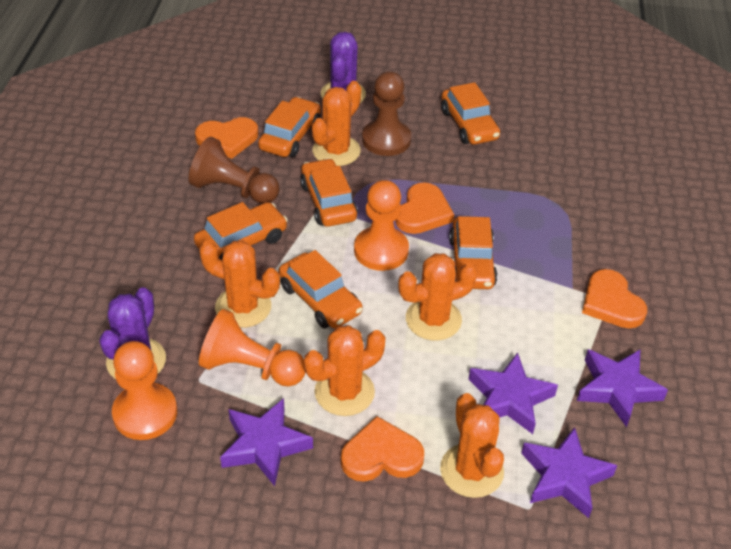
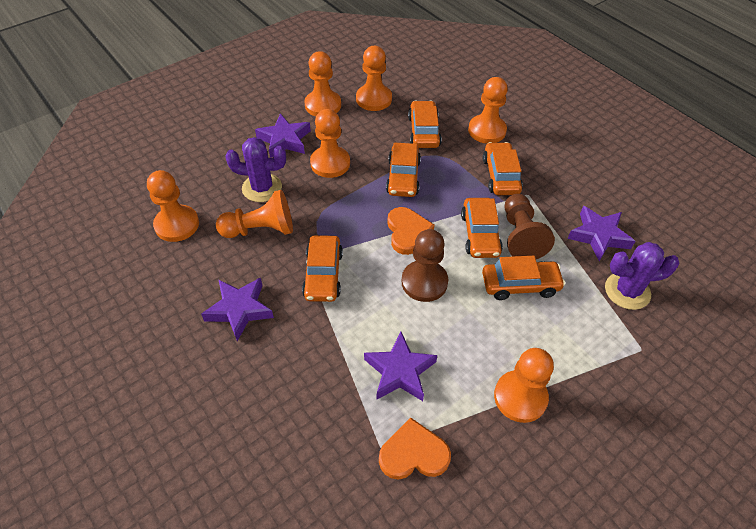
orange cactus: 5 -> 0
orange heart: 4 -> 2
orange pawn: 3 -> 7

